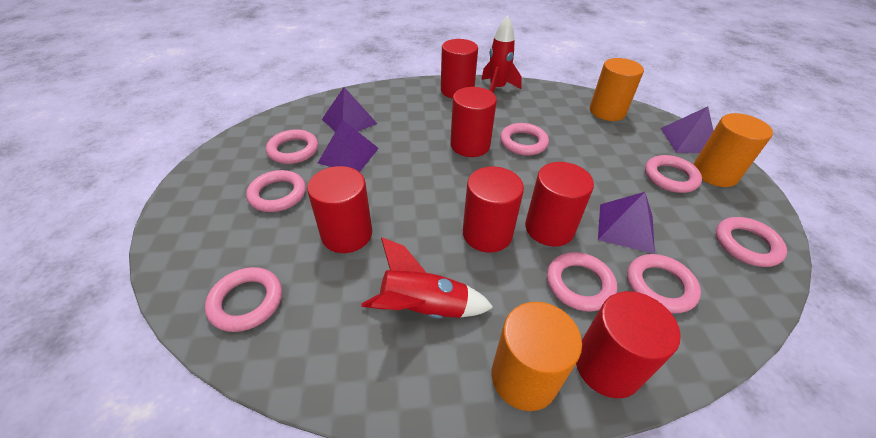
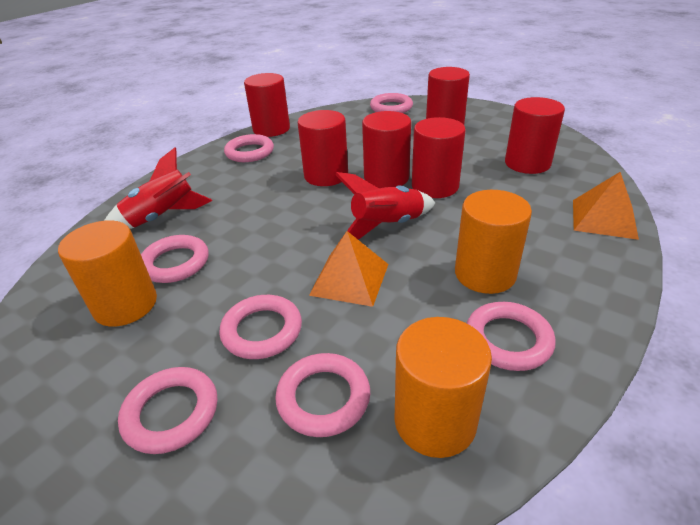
orange pyramid: 0 -> 2
pink ring: 8 -> 7
purple pyramid: 4 -> 0

